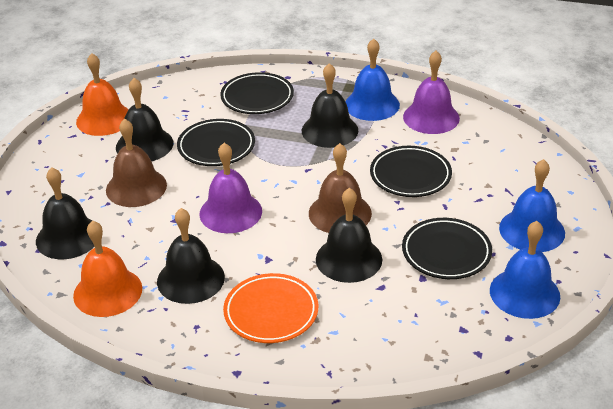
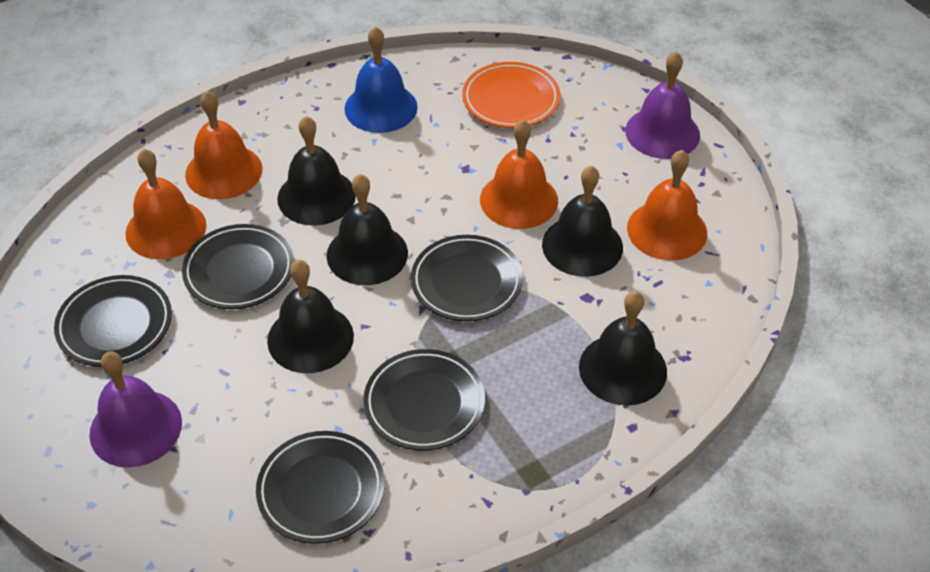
black plate: 4 -> 5
blue bell: 3 -> 1
brown bell: 2 -> 0
orange bell: 2 -> 4

